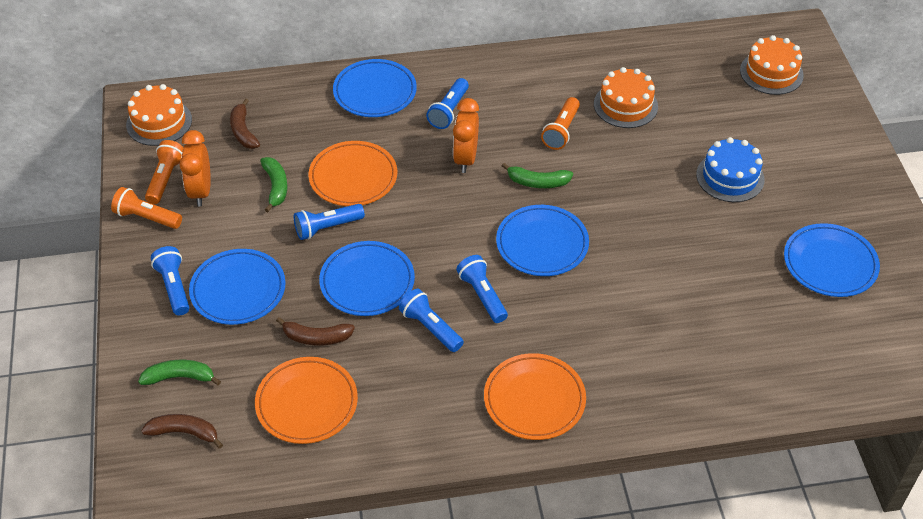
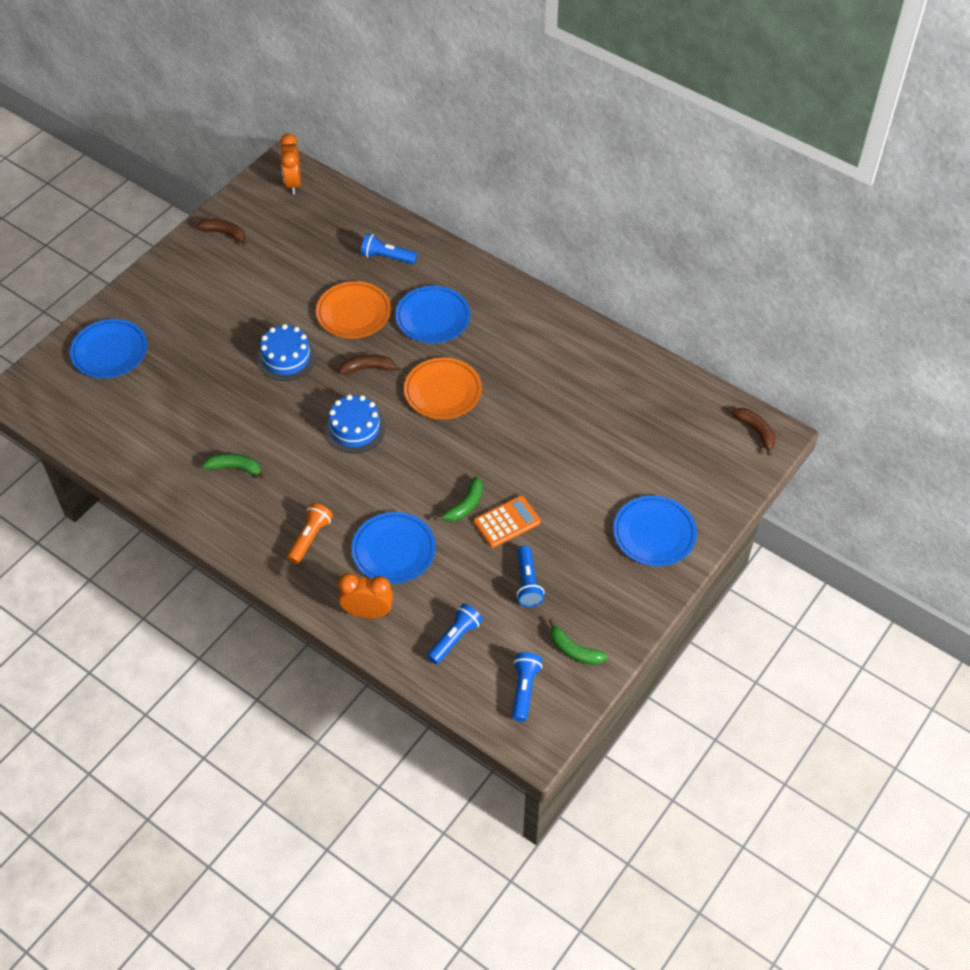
blue cake: 1 -> 2
blue flashlight: 5 -> 4
blue plate: 5 -> 4
orange cake: 3 -> 0
orange calculator: 0 -> 1
orange flashlight: 3 -> 1
orange plate: 3 -> 2

